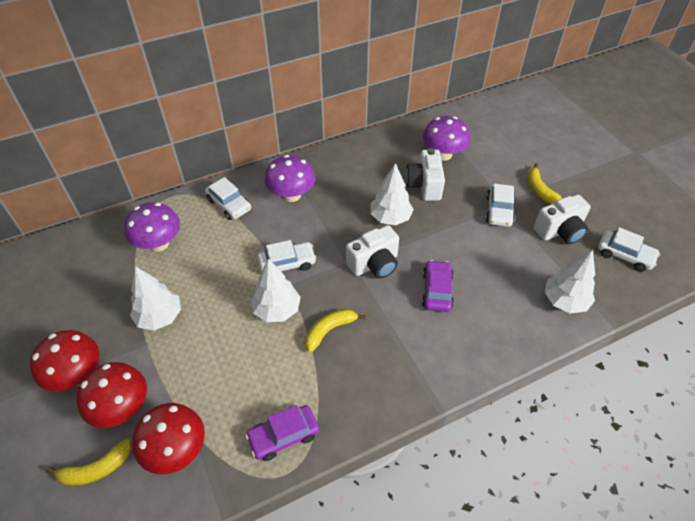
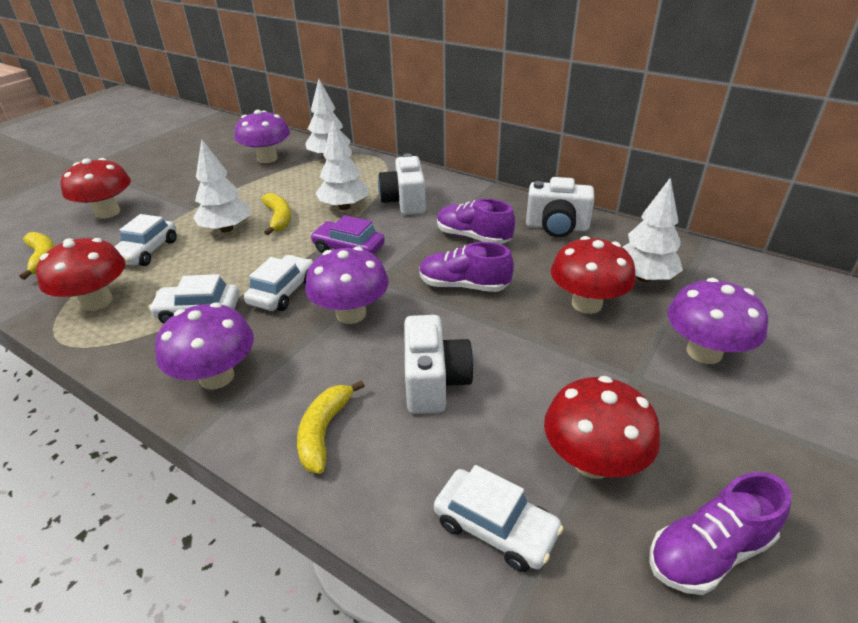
purple car: 2 -> 1
purple mushroom: 3 -> 4
purple shoe: 0 -> 3
red mushroom: 3 -> 4

